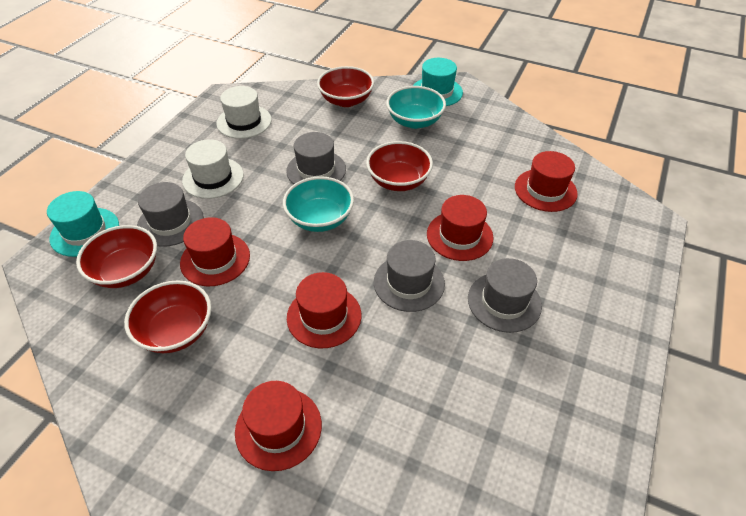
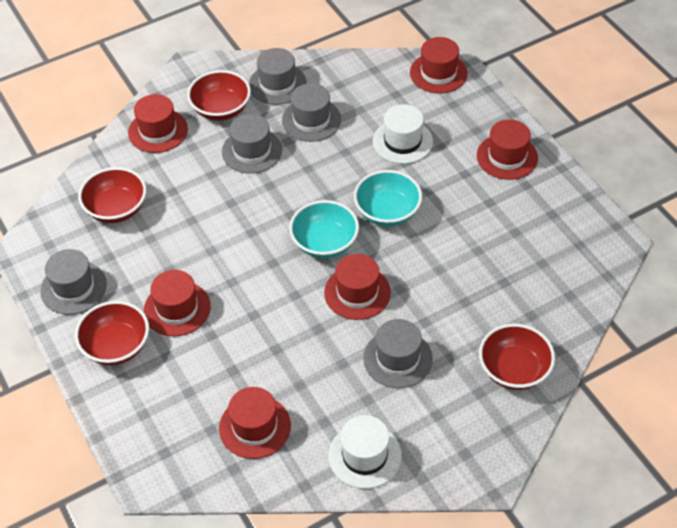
grey hat: 4 -> 5
red hat: 5 -> 6
turquoise hat: 2 -> 0

